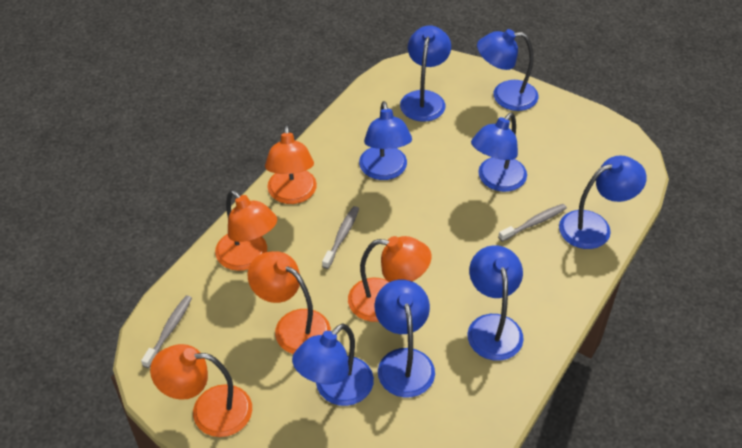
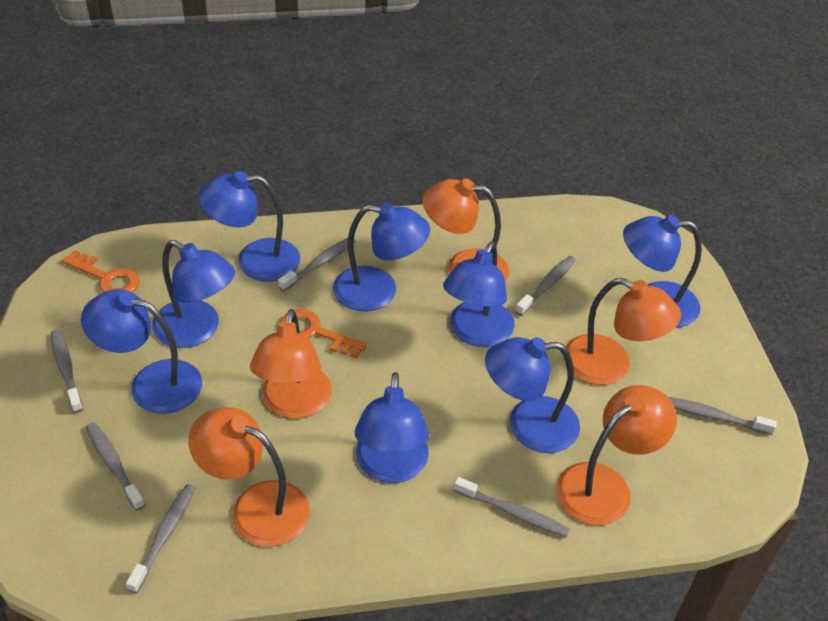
grey toothbrush: 3 -> 7
orange key: 0 -> 2

